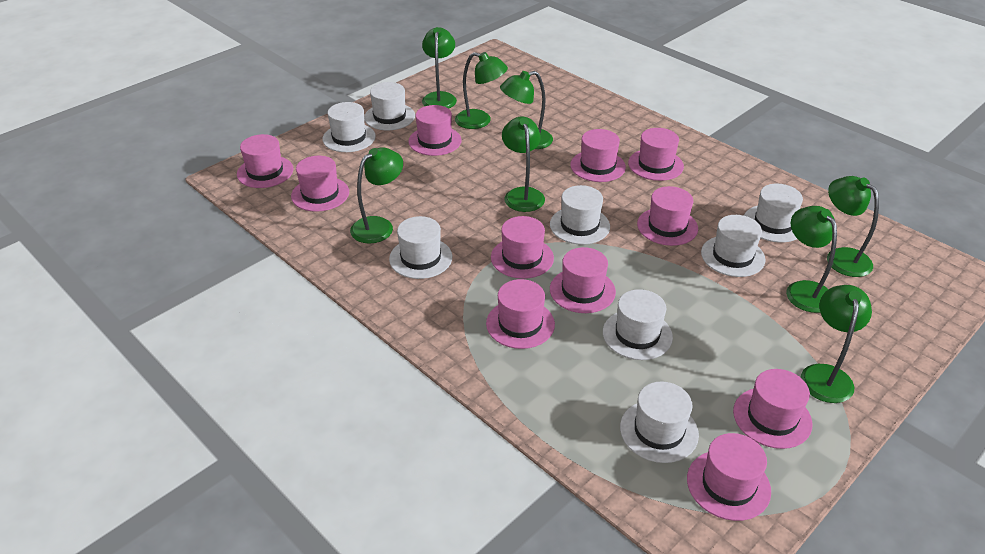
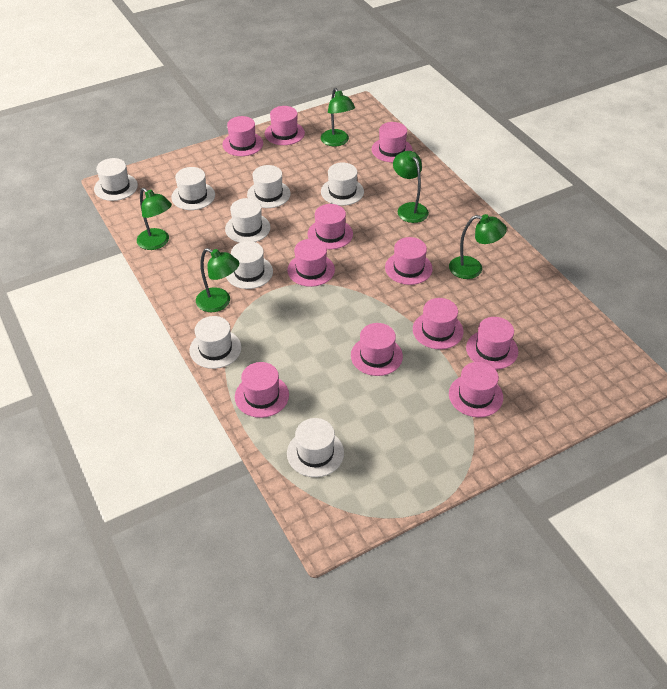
green lamp: 8 -> 5

